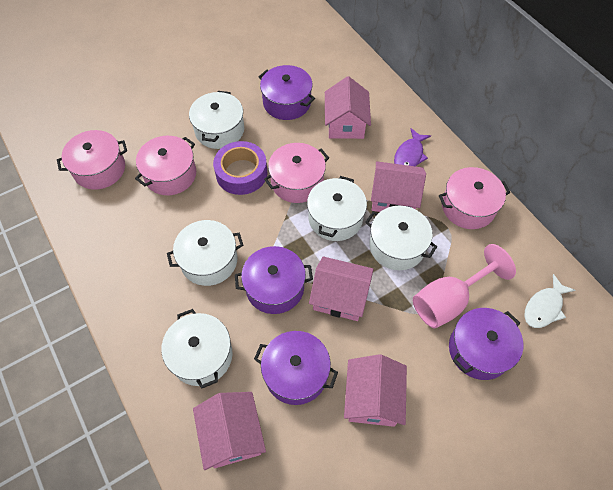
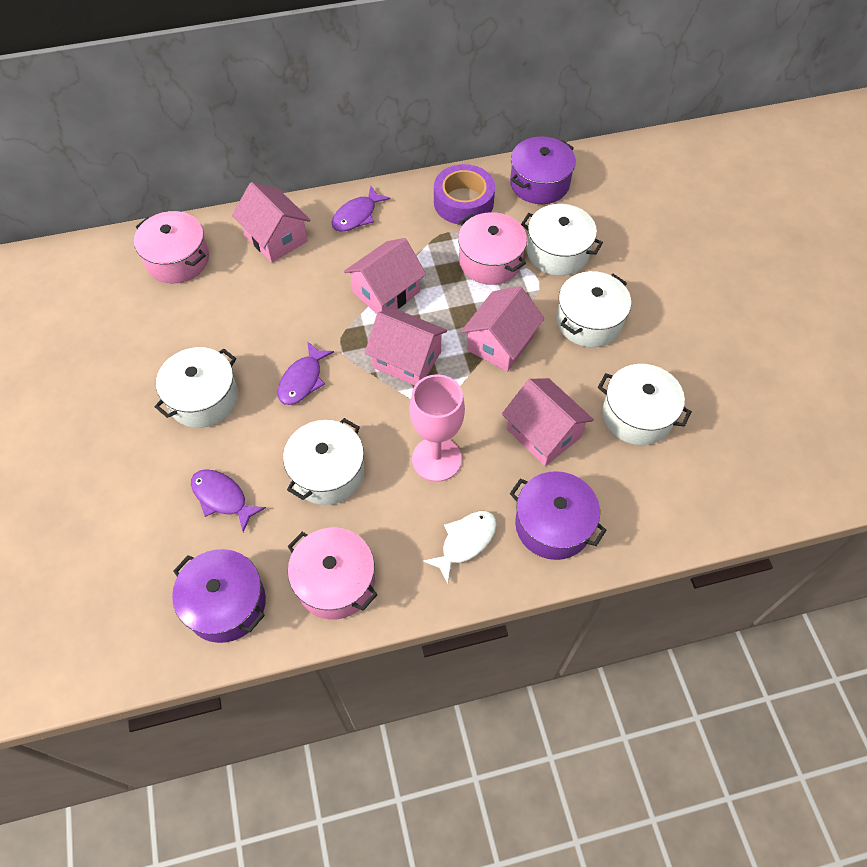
pink pot: 4 -> 3
purple fish: 1 -> 3
purple pot: 4 -> 3

